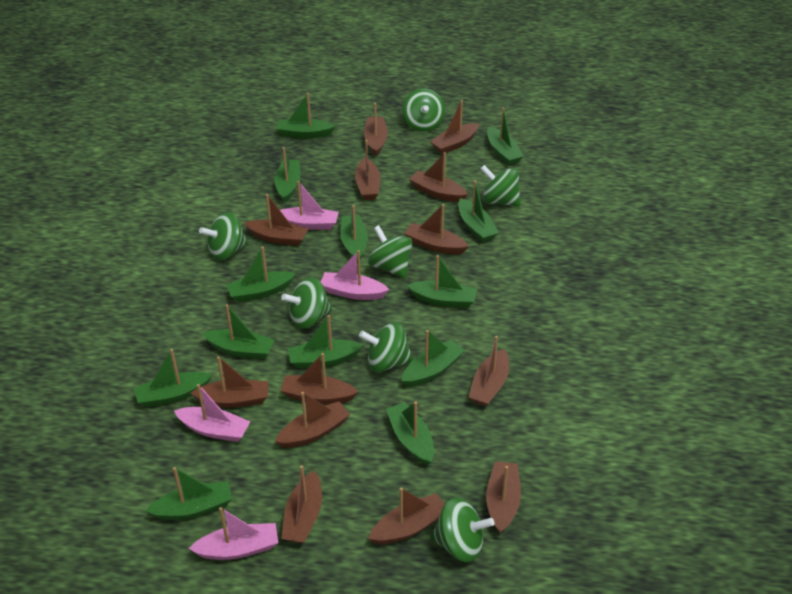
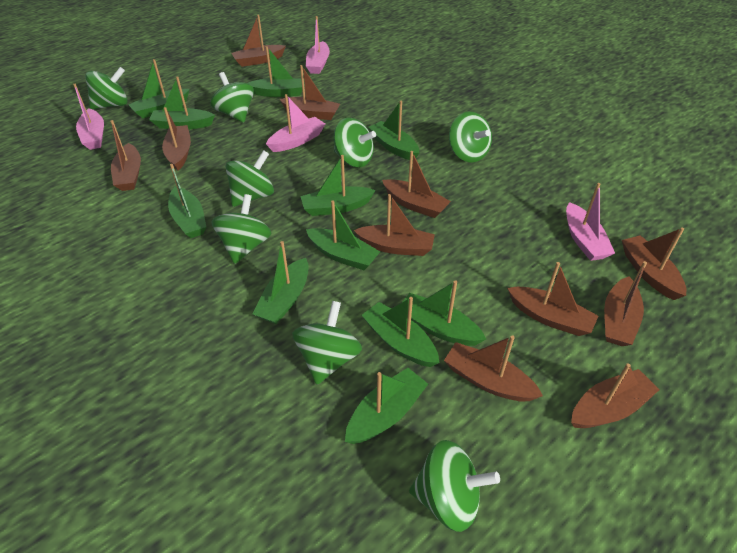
brown boat: 13 -> 11
green boat: 13 -> 11
green spinning top: 7 -> 8

